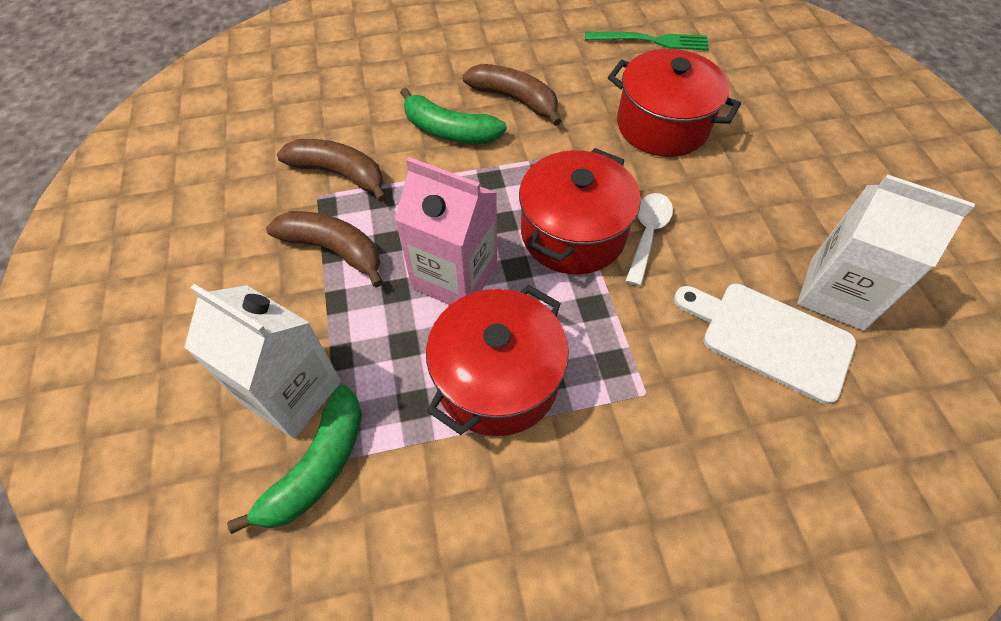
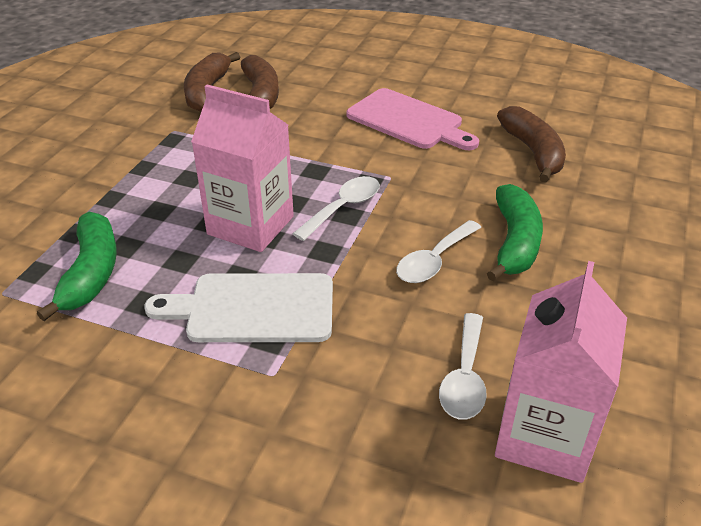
green fork: 1 -> 0
pink carton: 1 -> 2
pink cutting board: 0 -> 1
red pot: 3 -> 0
white carton: 2 -> 0
white spoon: 1 -> 3

